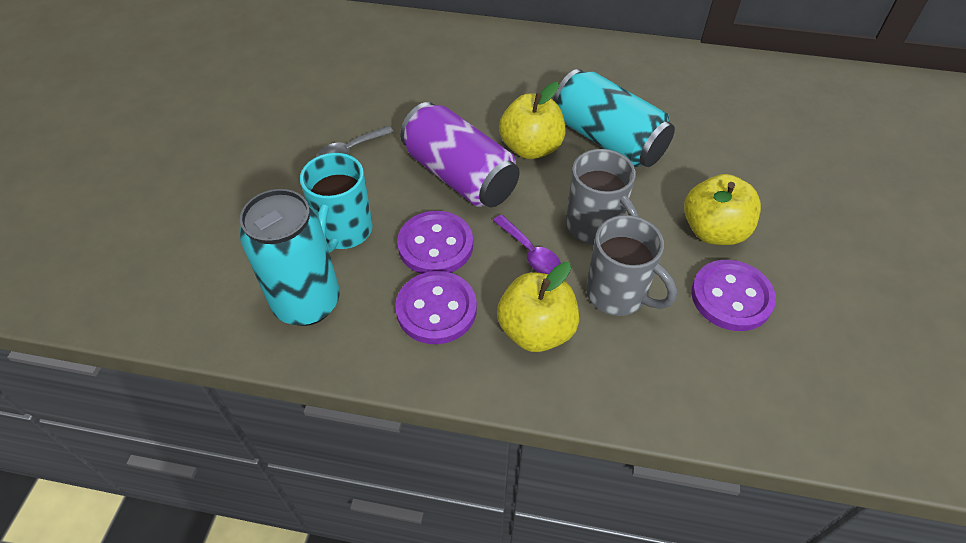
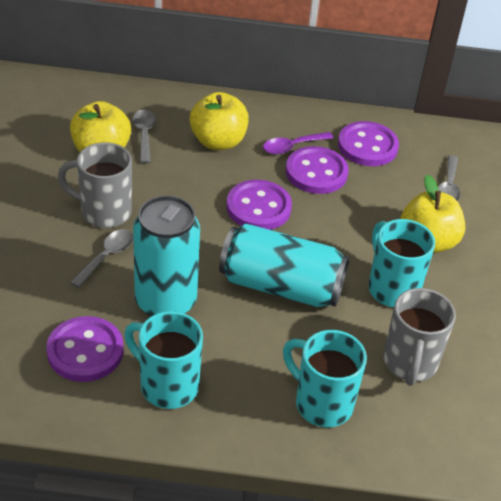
grey spoon: 1 -> 3
purple button: 3 -> 4
purple can: 1 -> 0
turquoise mug: 1 -> 3

